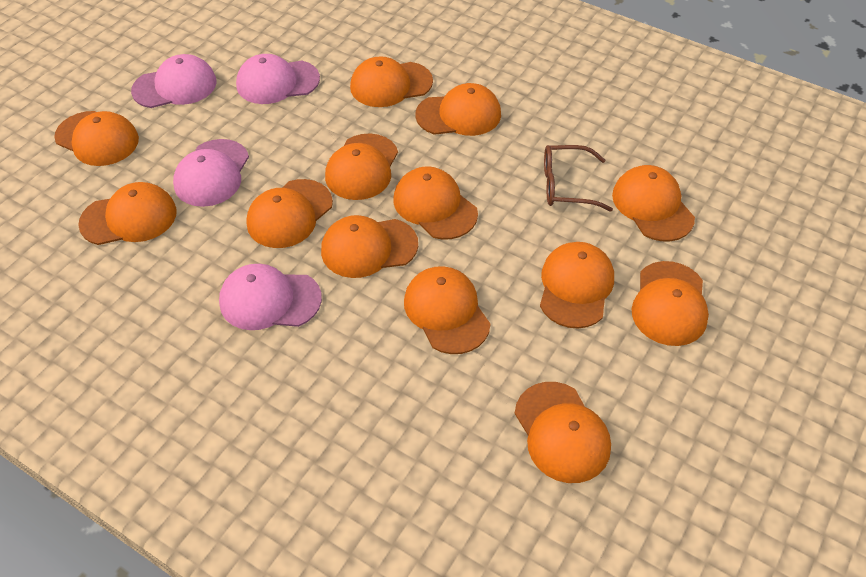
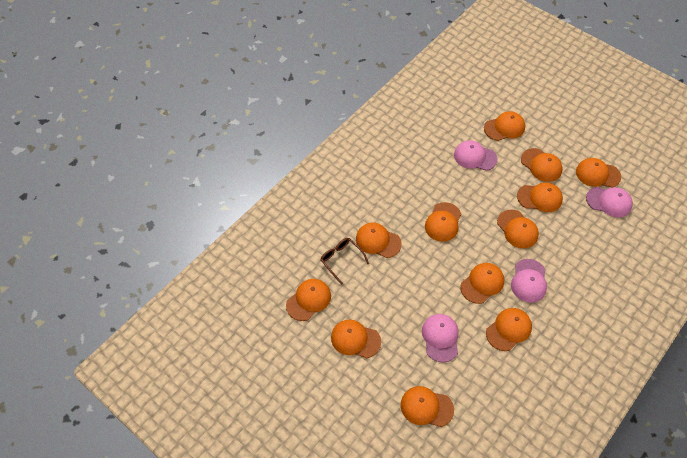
orange cap: 13 -> 12

